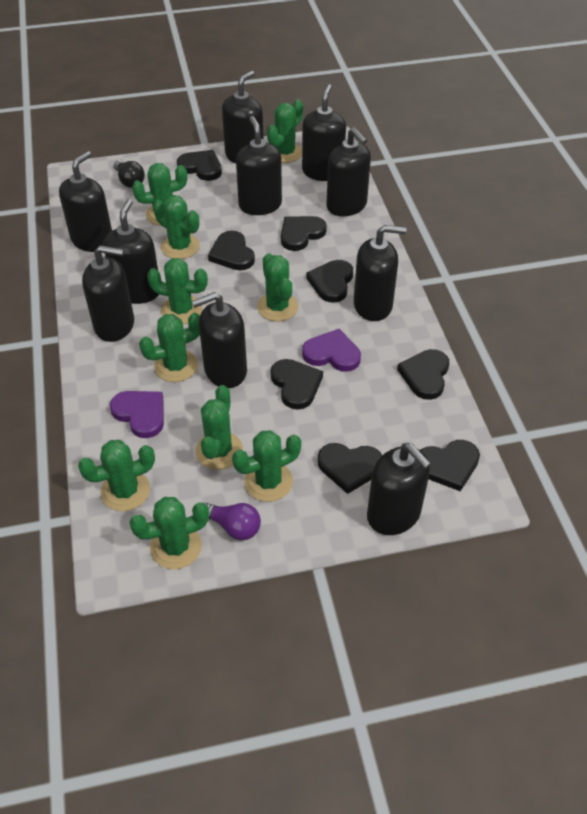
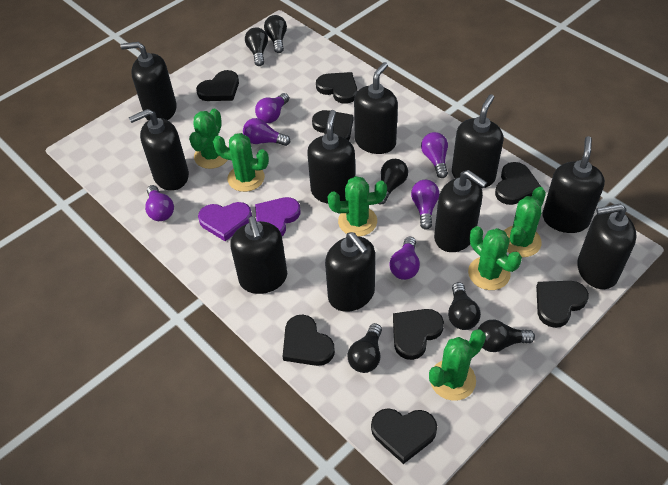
black light bulb: 1 -> 6
green cactus: 10 -> 6
purple light bulb: 1 -> 6

